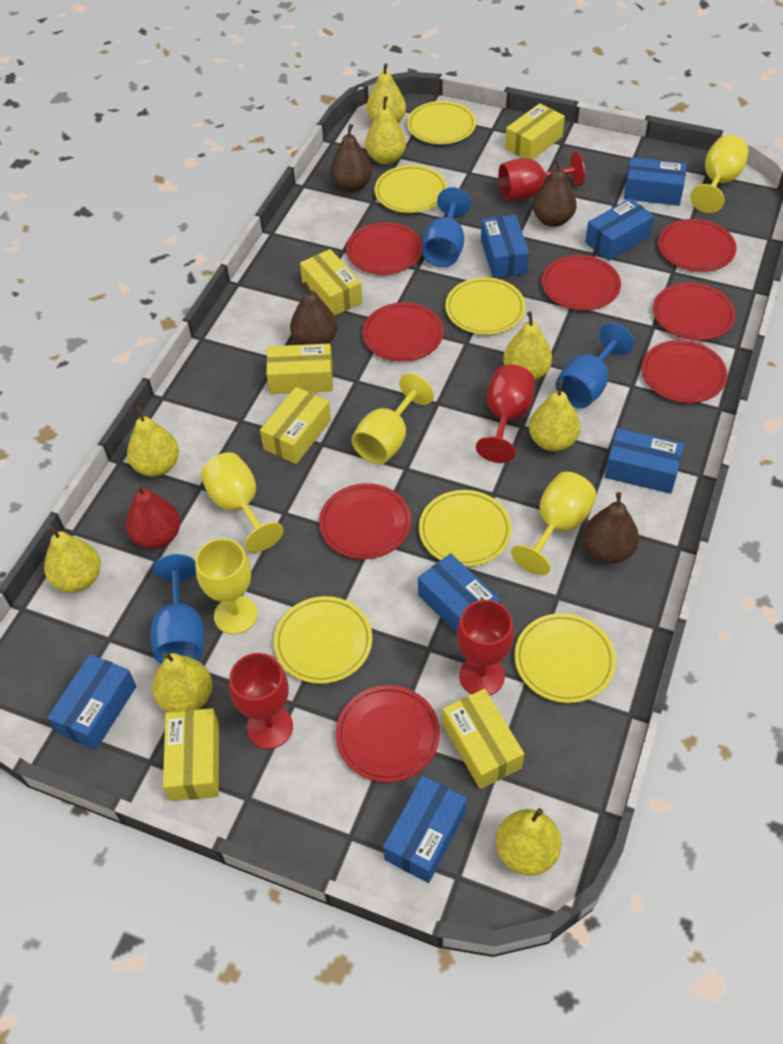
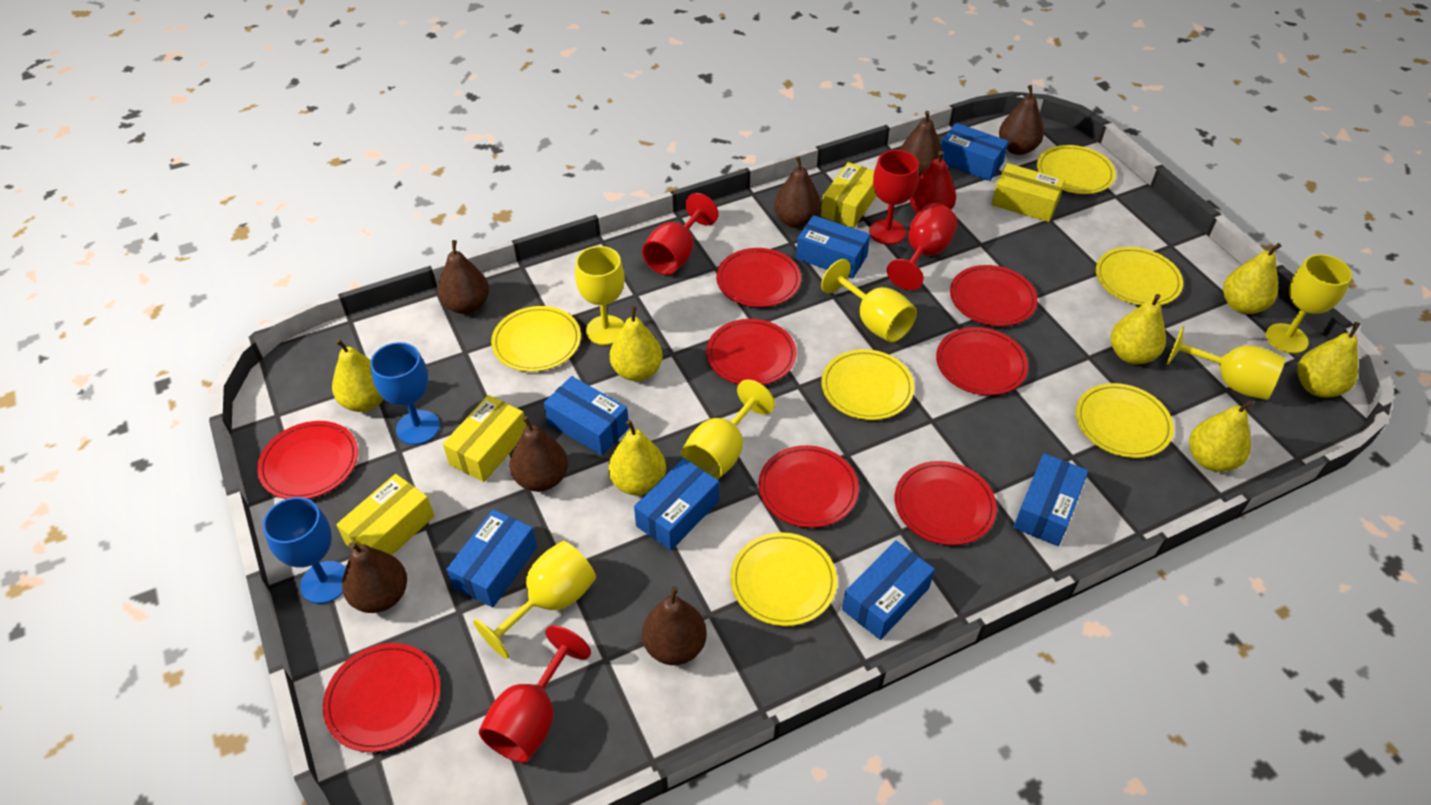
blue goblet: 3 -> 2
brown pear: 4 -> 7
yellow box: 6 -> 4
yellow goblet: 5 -> 6
yellow pear: 8 -> 7

